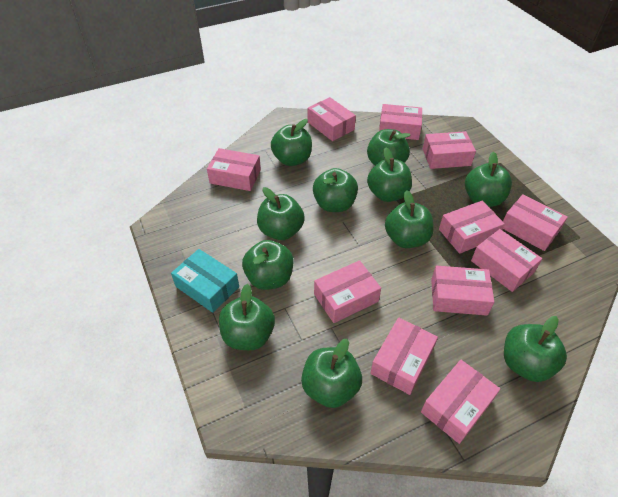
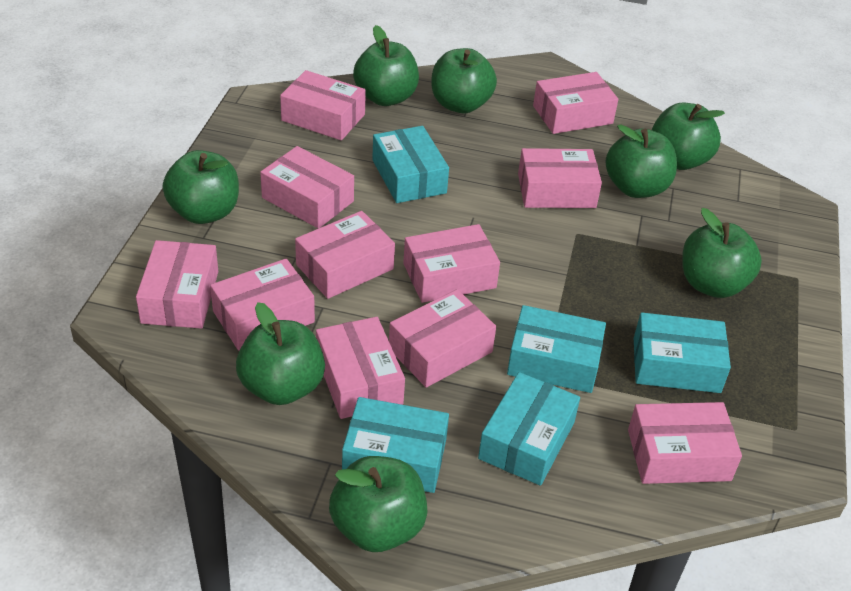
green apple: 11 -> 8
turquoise box: 1 -> 5

